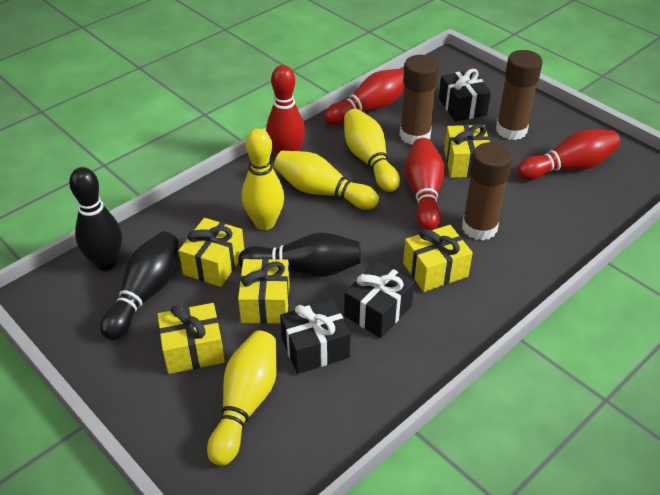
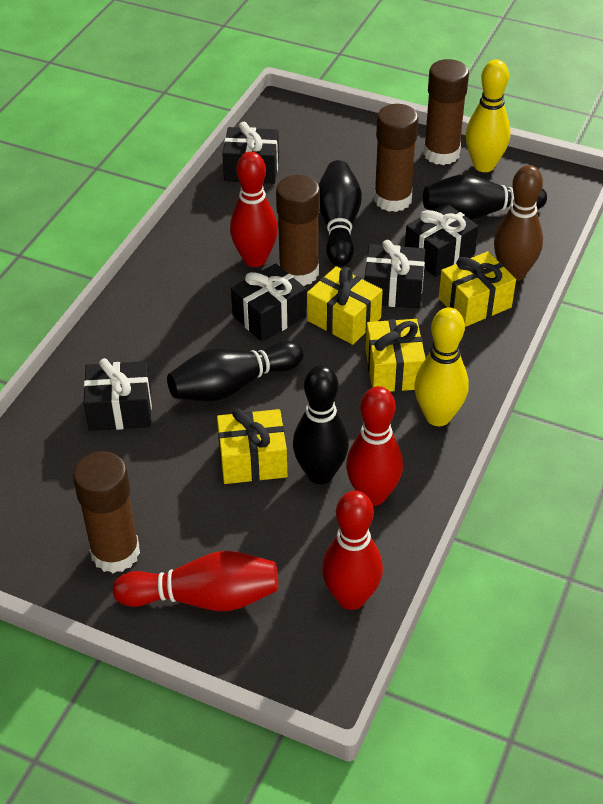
black bowling pin: 3 -> 4
black gift: 3 -> 5
brown bowling pin: 0 -> 1
brown glue stick: 3 -> 4
yellow bowling pin: 4 -> 2
yellow gift: 5 -> 4

